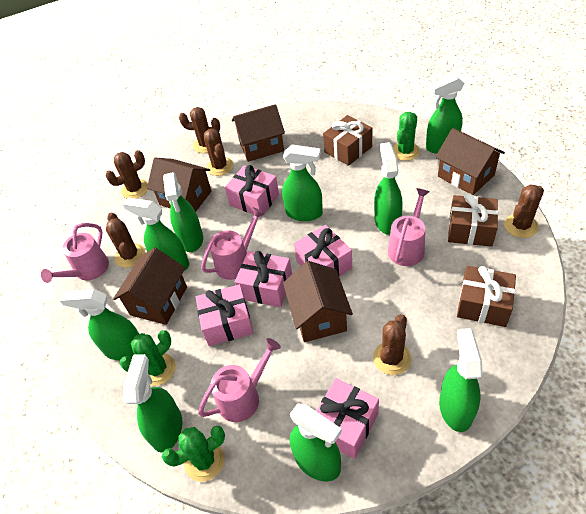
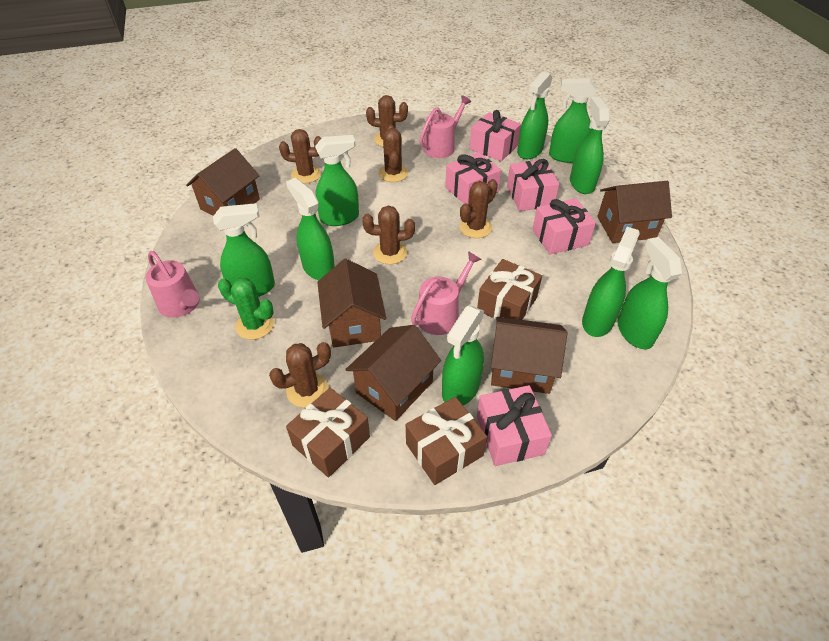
green cactus: 3 -> 1
pink watering can: 4 -> 3

